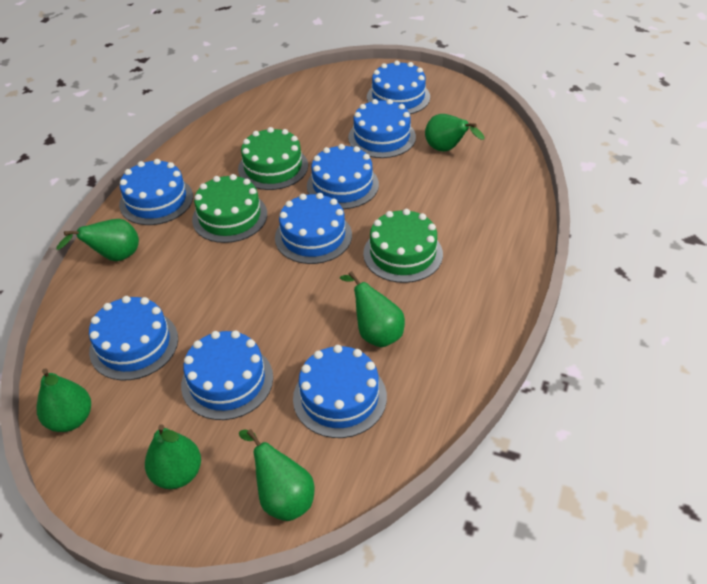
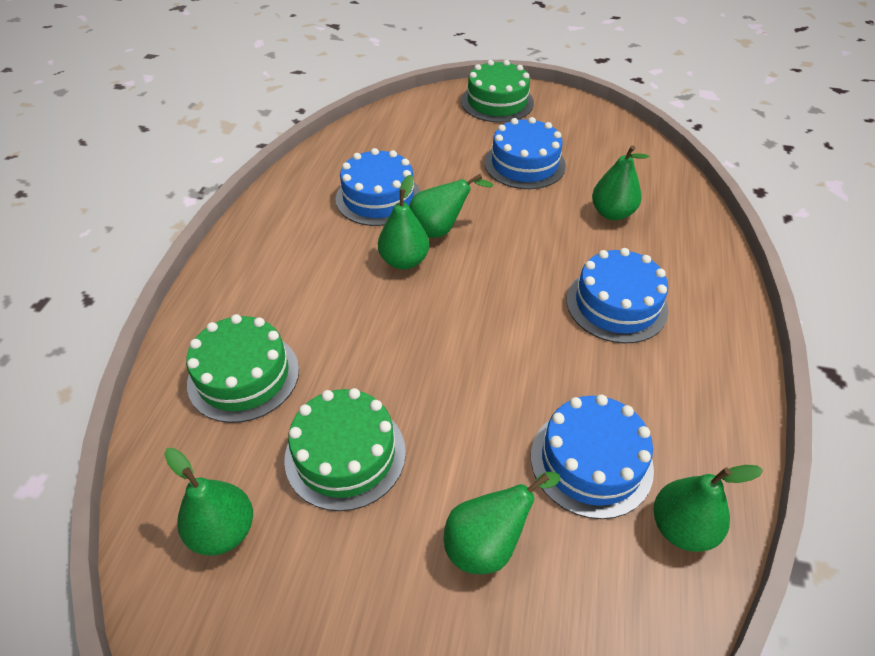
blue cake: 8 -> 4

